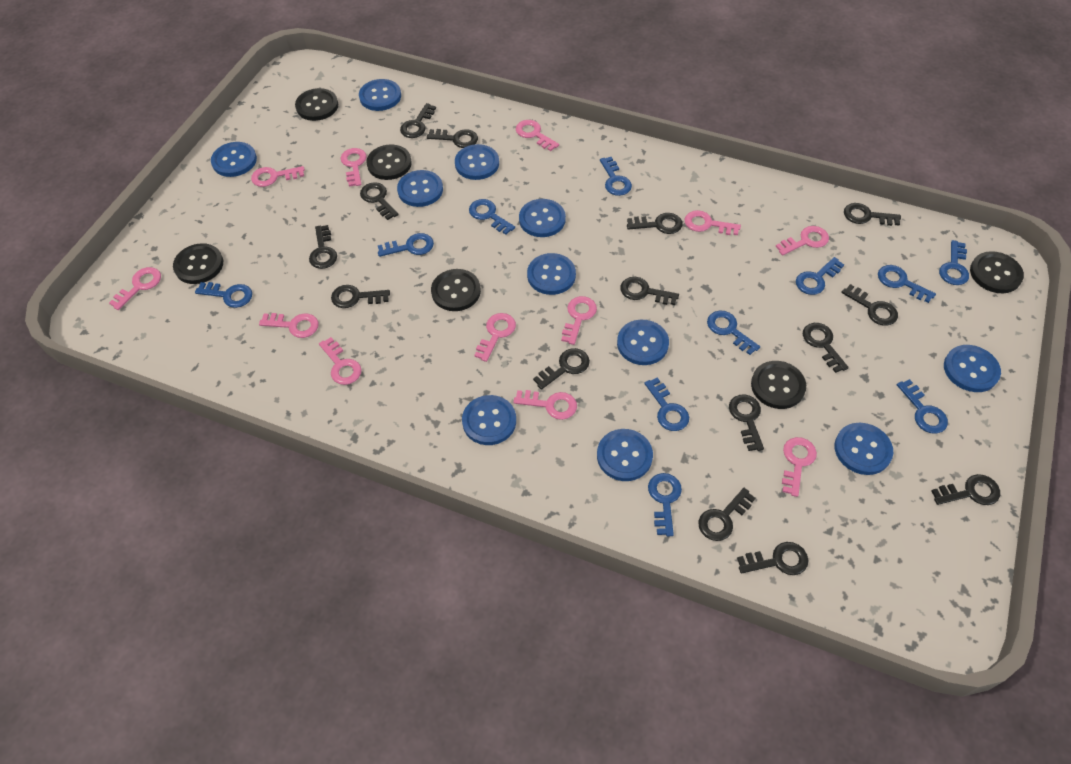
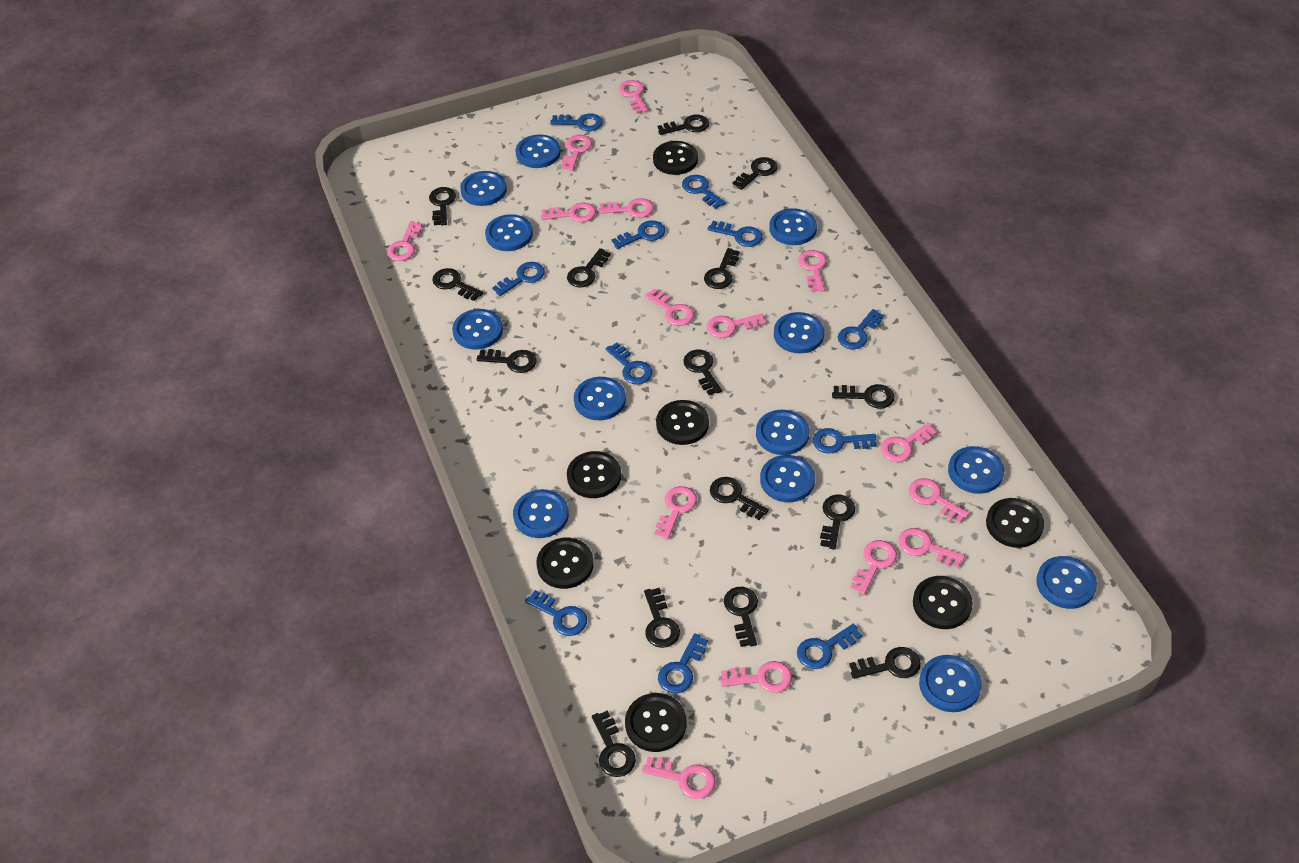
black button: 6 -> 7
blue button: 11 -> 13
pink key: 12 -> 15

